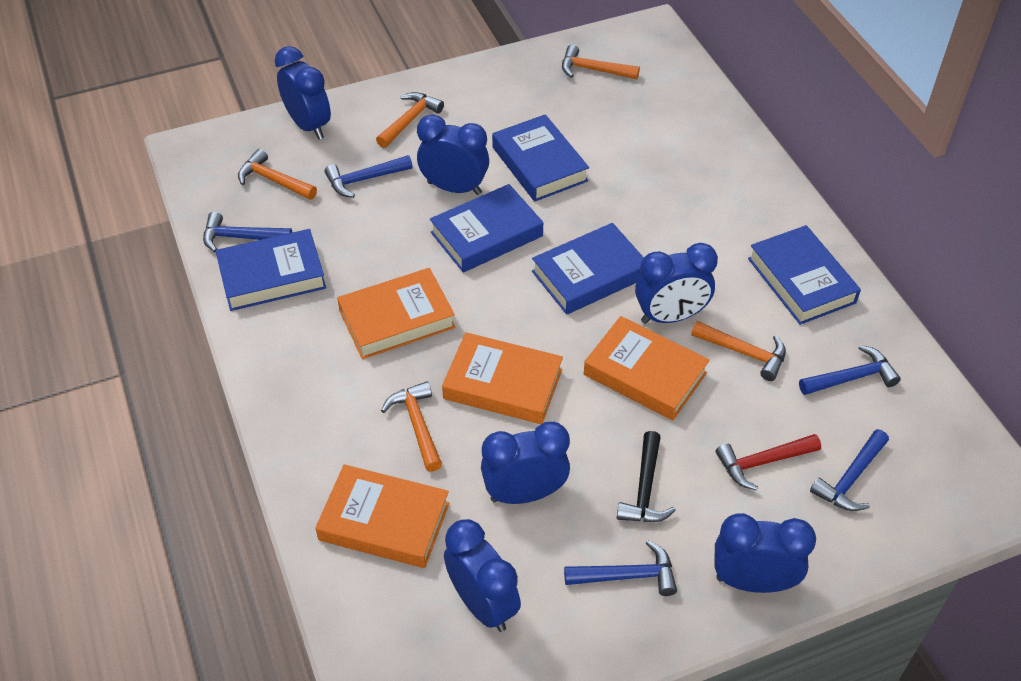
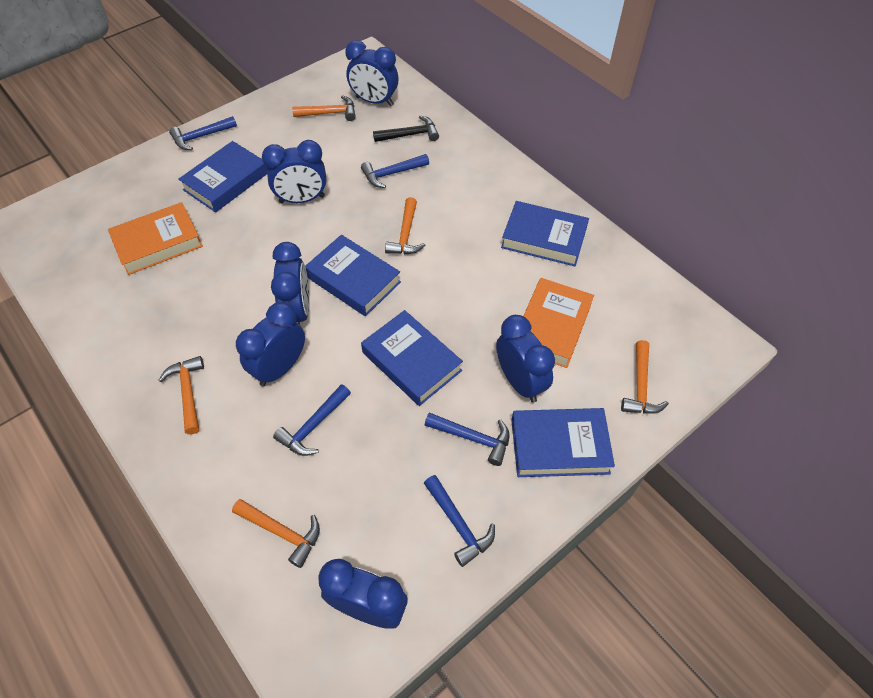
orange book: 4 -> 2
red hammer: 1 -> 0

